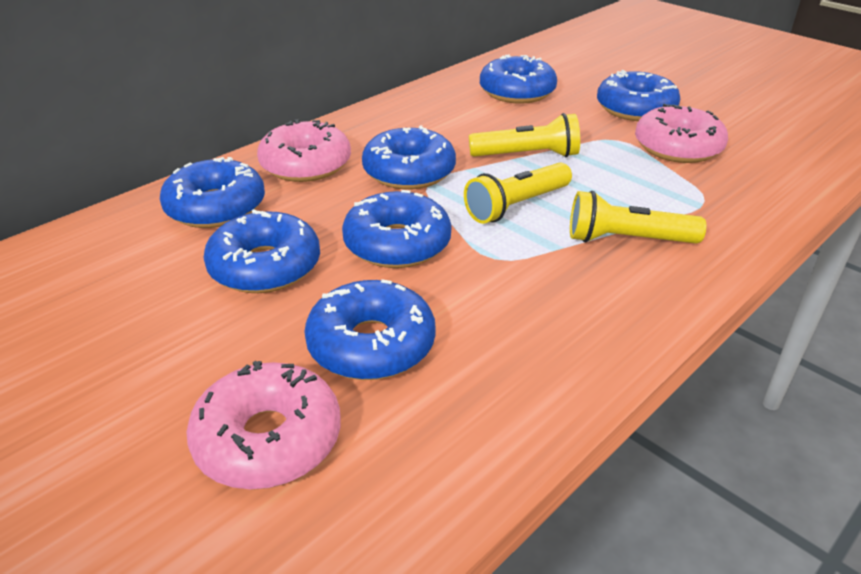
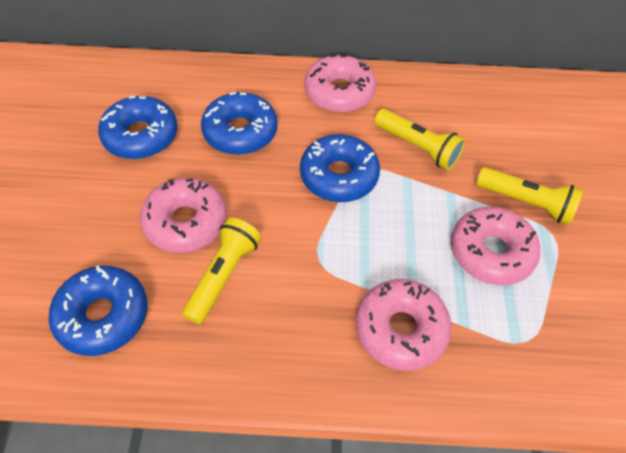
blue donut: 7 -> 4
pink donut: 3 -> 4

